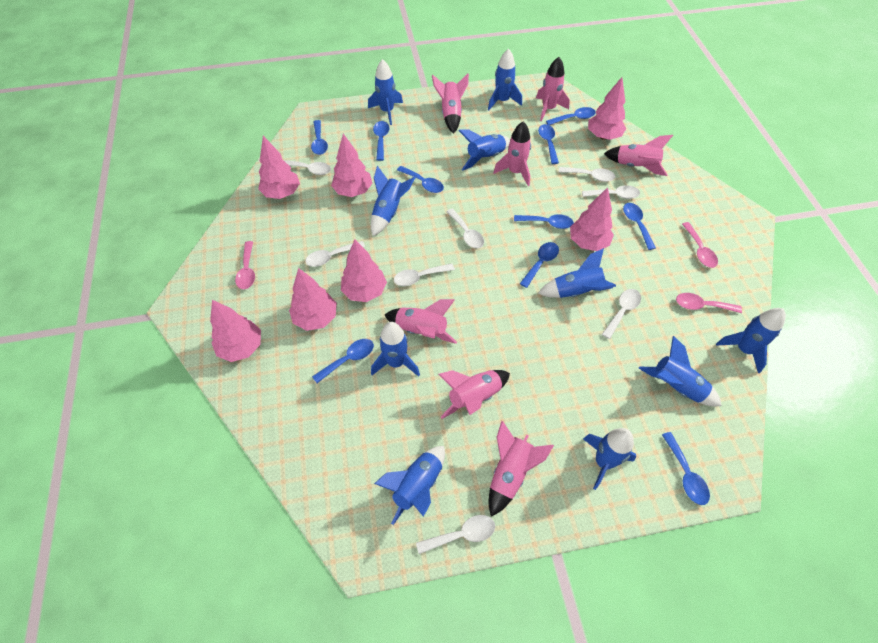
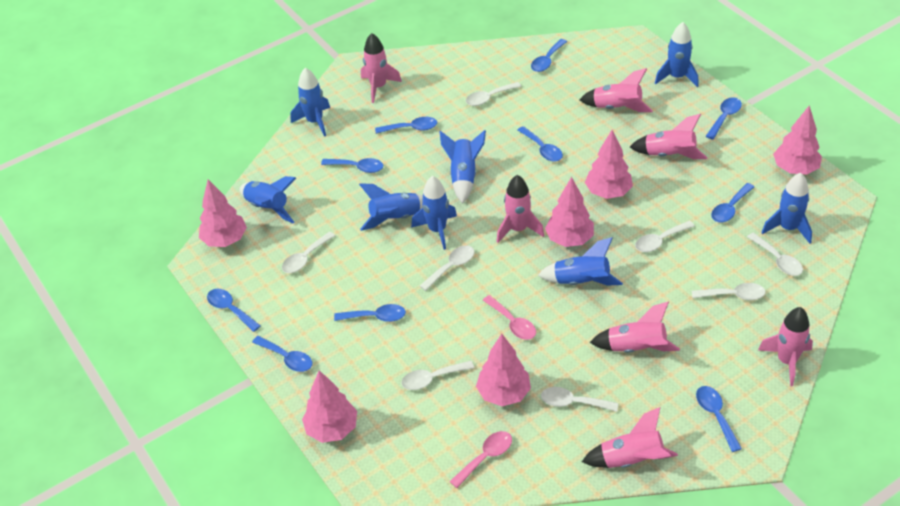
blue rocket: 10 -> 8
pink spoon: 3 -> 2
pink tree: 7 -> 6

